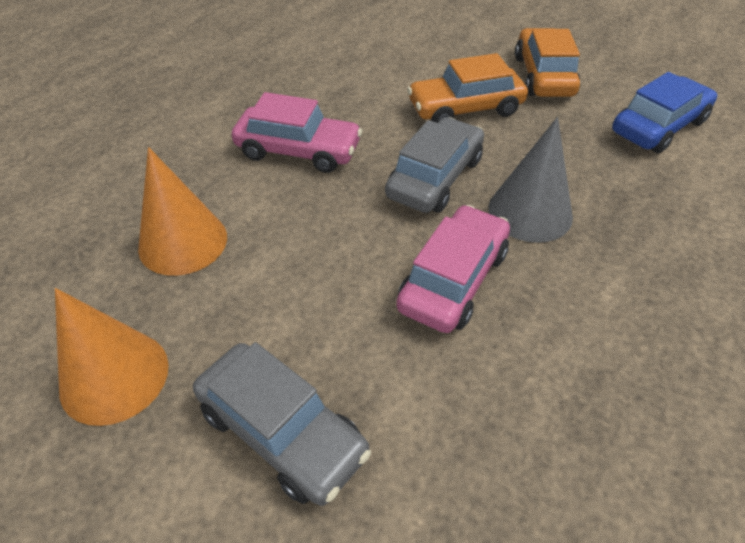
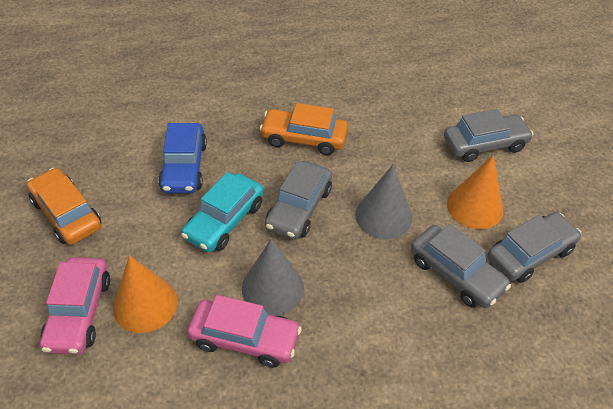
grey car: 2 -> 4
grey cone: 1 -> 2
turquoise car: 0 -> 1

